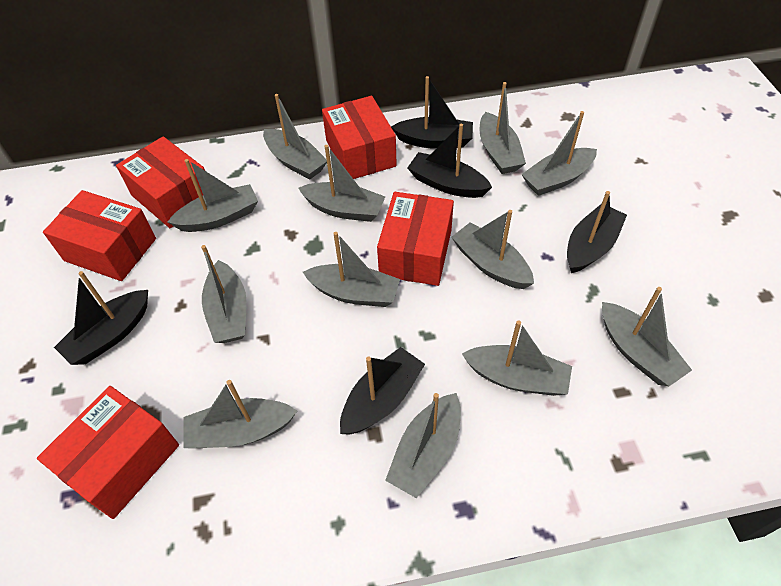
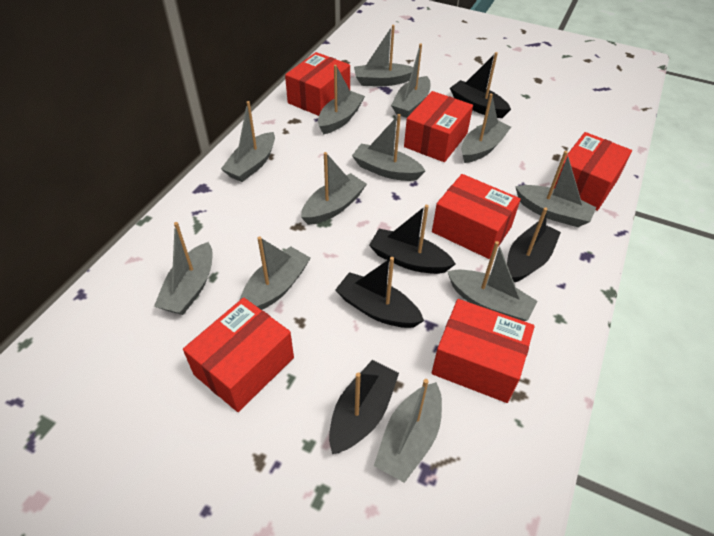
red box: 5 -> 6

